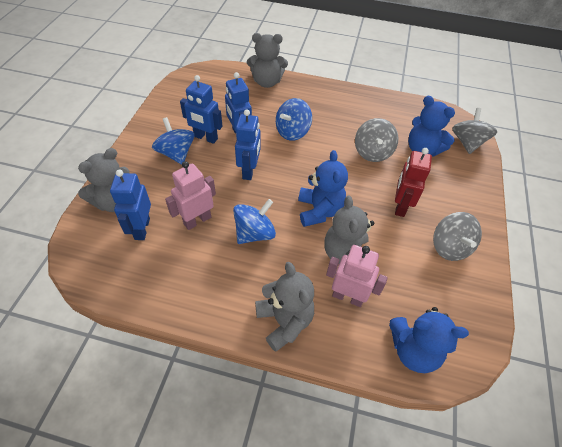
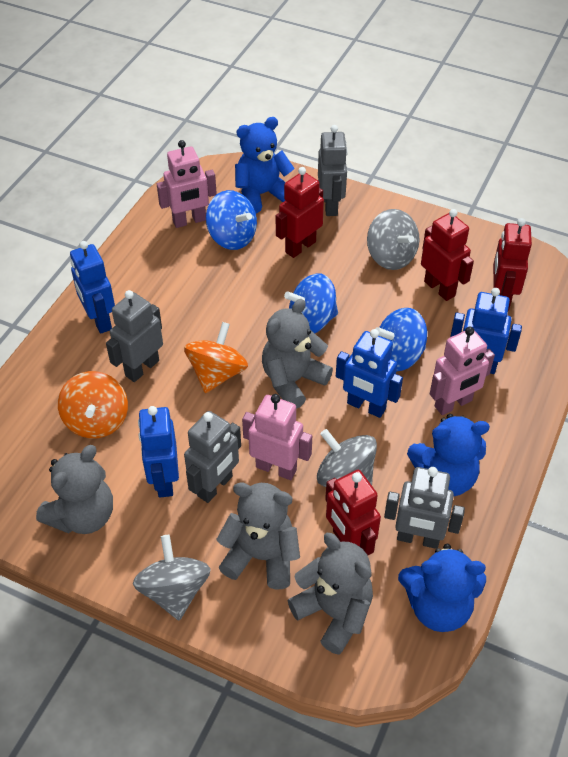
grey robot: 0 -> 4
orange spinning top: 0 -> 2
pink robot: 2 -> 3
red robot: 1 -> 4

